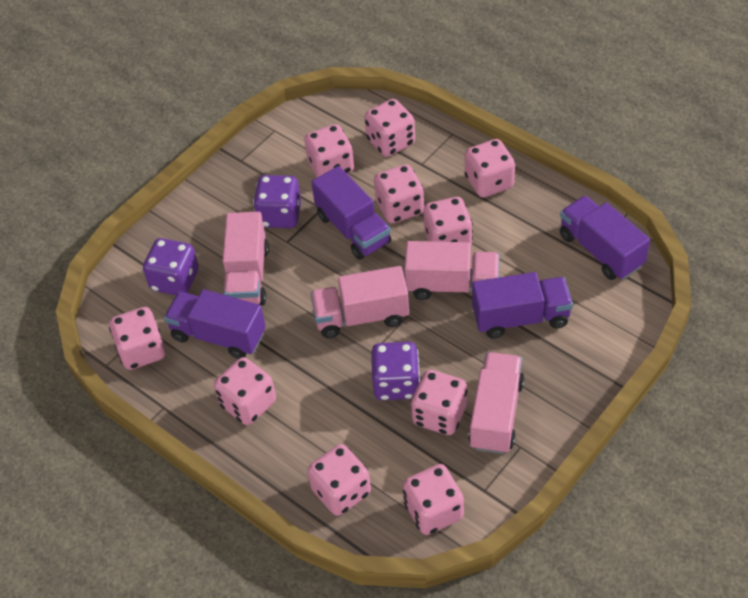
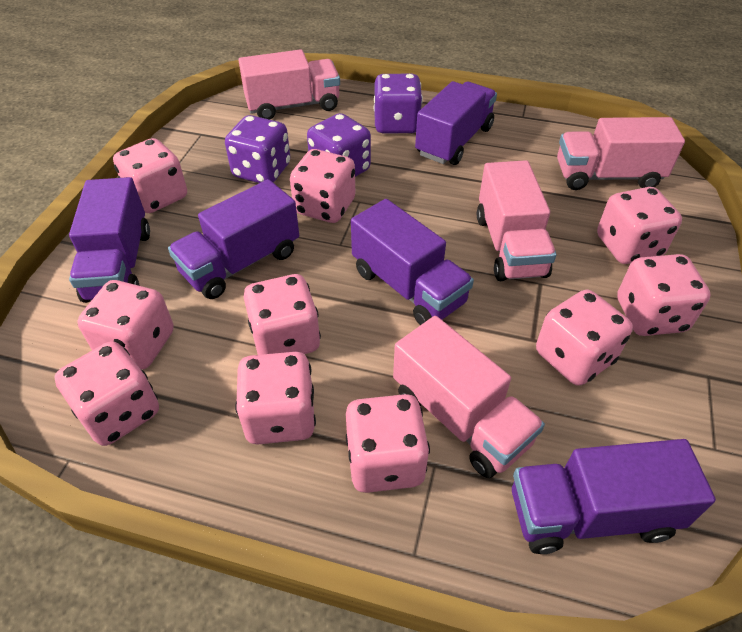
purple truck: 4 -> 5

